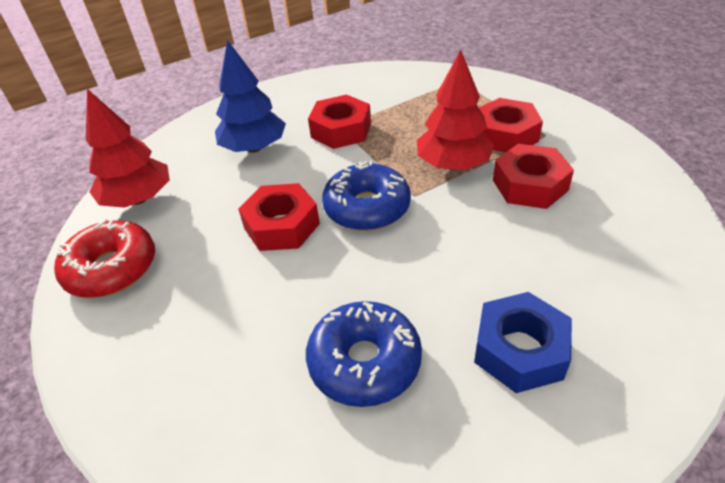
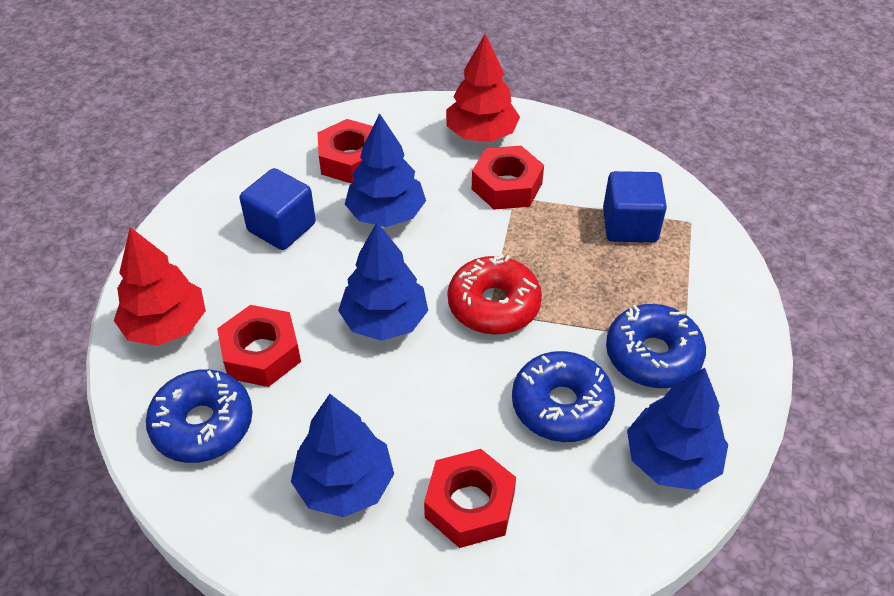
blue cube: 0 -> 2
blue donut: 2 -> 3
blue nut: 1 -> 0
blue tree: 1 -> 4

